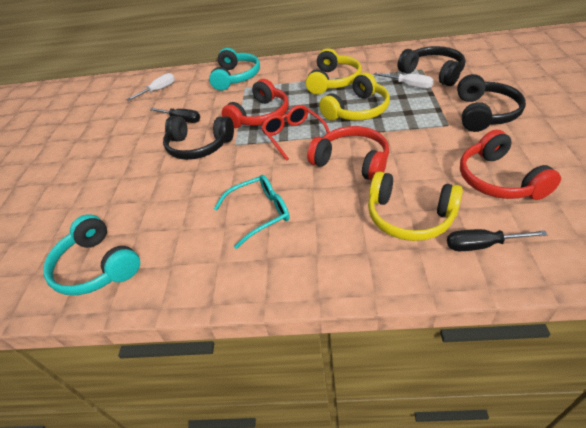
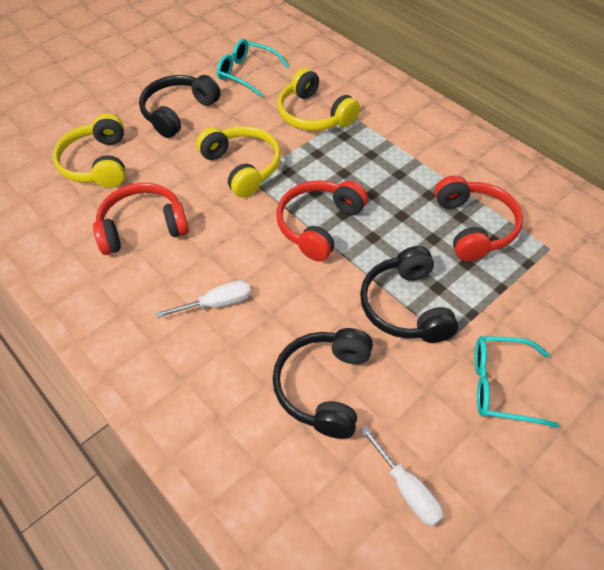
black screwdriver: 2 -> 0
red glasses: 1 -> 0
turquoise glasses: 1 -> 2
turquoise headphones: 2 -> 0

